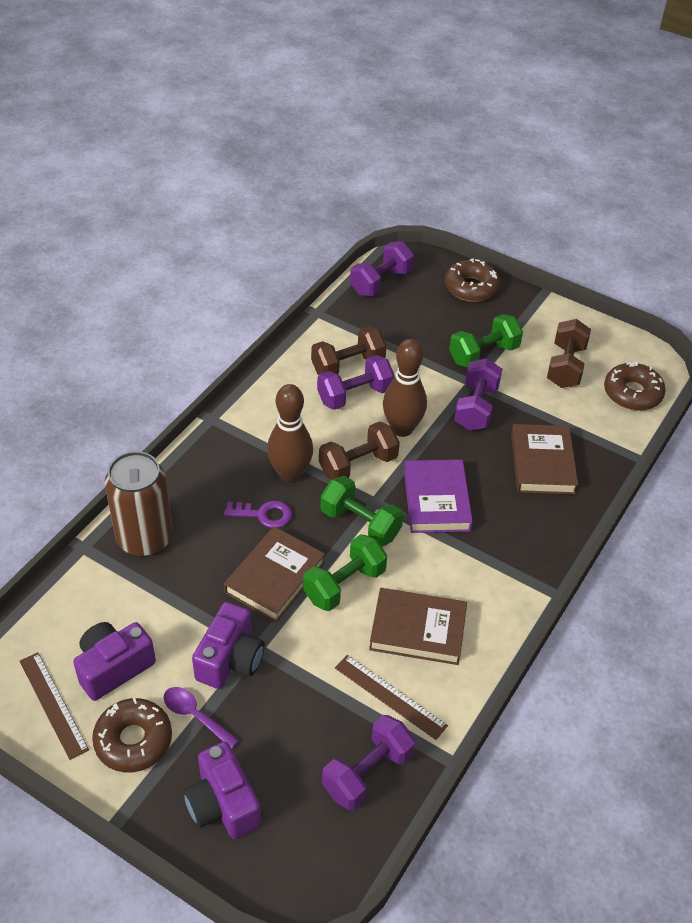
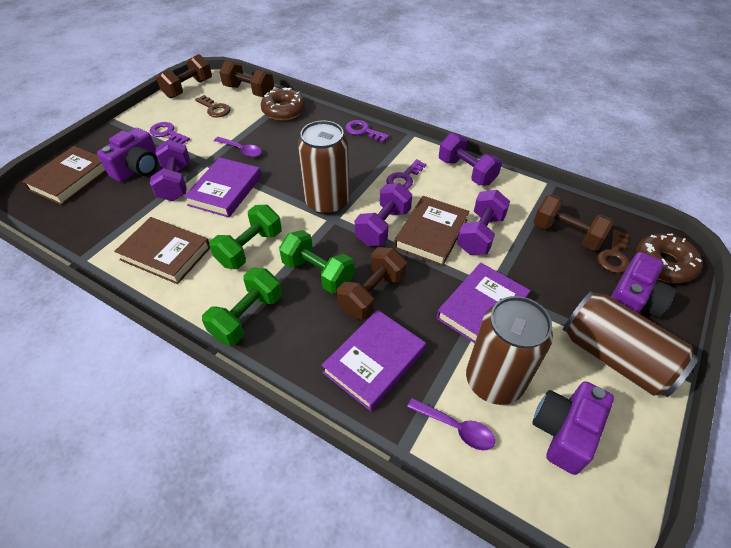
brown bowling pin: 2 -> 0
brown can: 1 -> 3
brown donut: 3 -> 2
brown dumbbell: 3 -> 4
brown key: 0 -> 2
brown ruler: 2 -> 0
purple book: 1 -> 3
purple key: 1 -> 3
purple spoon: 1 -> 2

